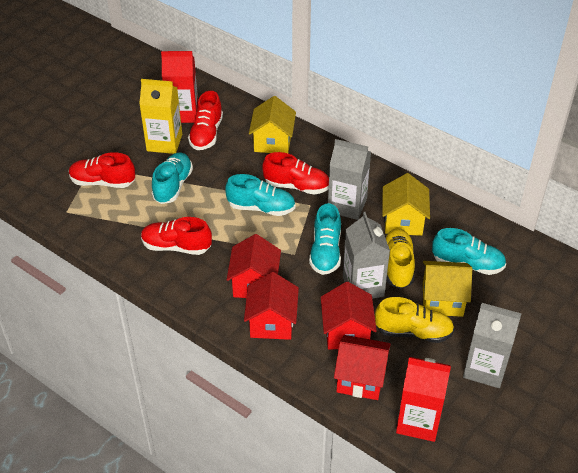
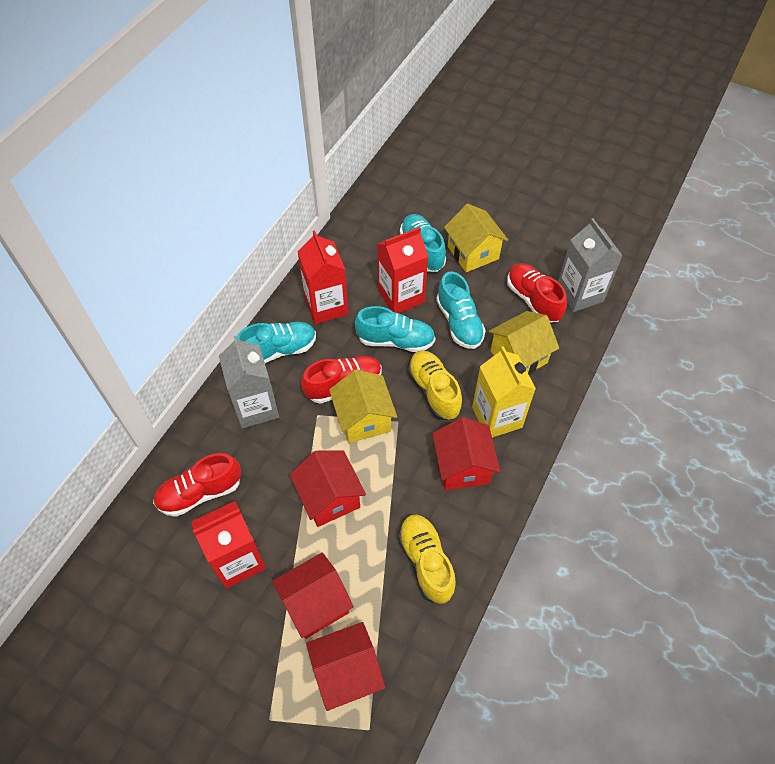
grey carton: 3 -> 2
red carton: 2 -> 3
red shoe: 4 -> 3

